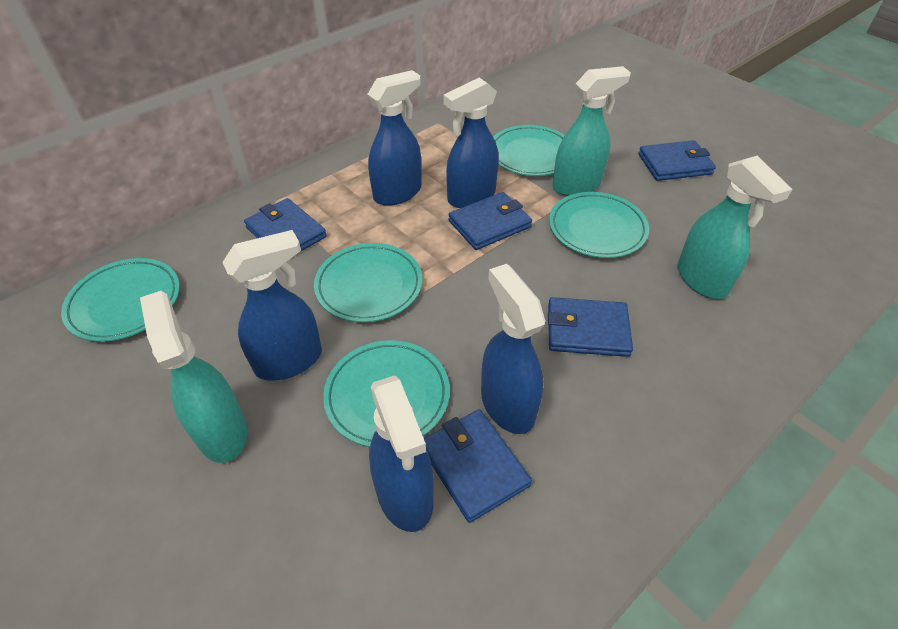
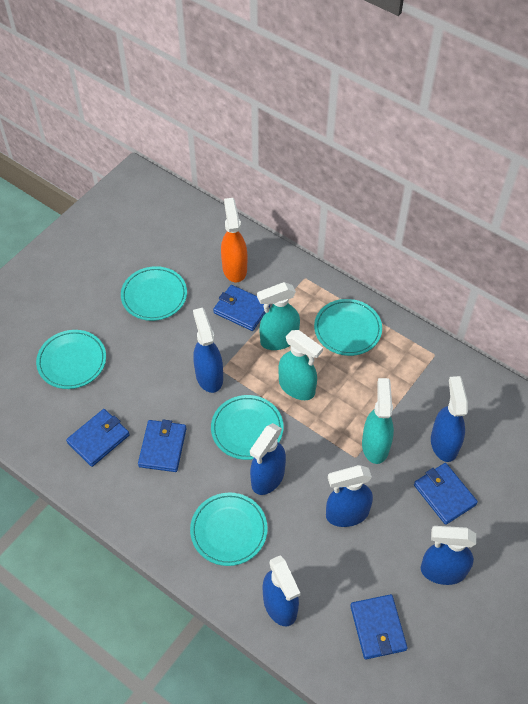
blue spray bottle: 5 -> 6
orange spray bottle: 0 -> 1

